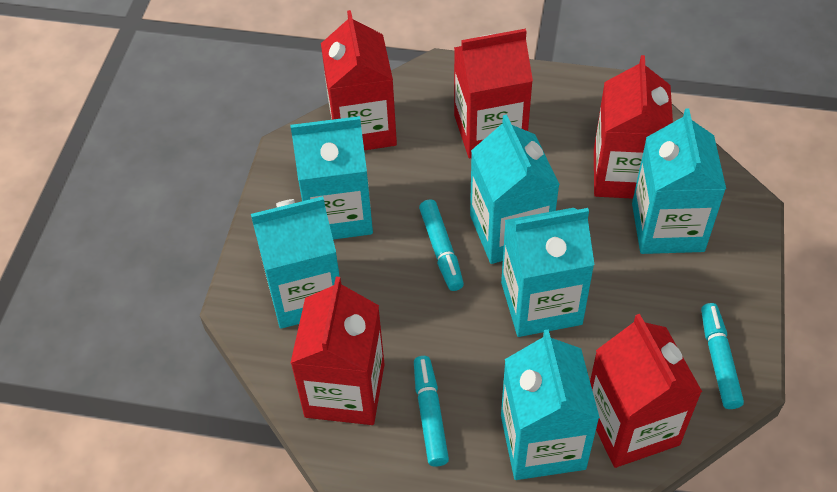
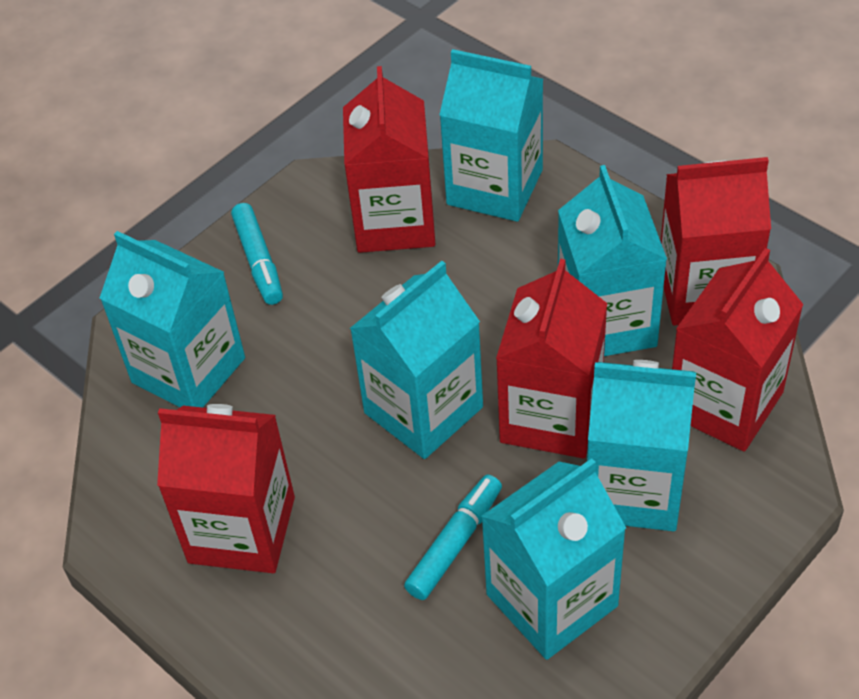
turquoise marker: 3 -> 2

